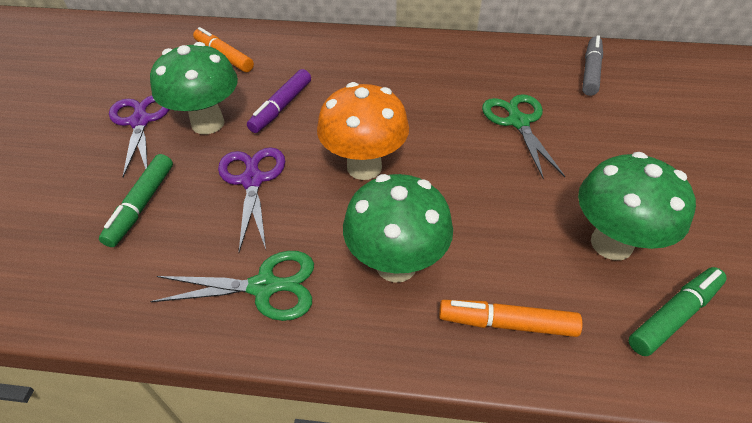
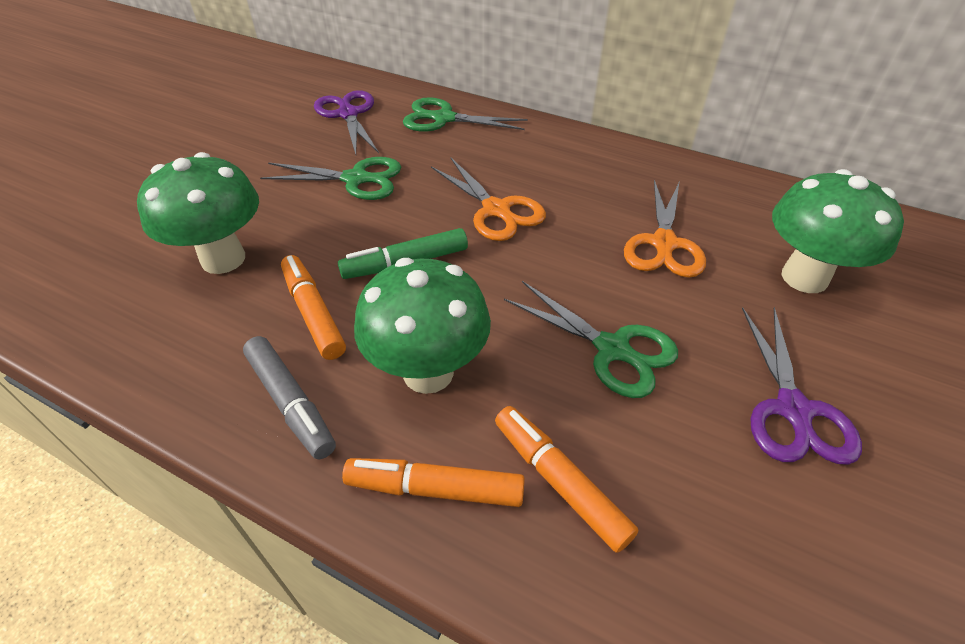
green marker: 2 -> 1
green scissors: 2 -> 3
orange marker: 2 -> 3
orange mushroom: 1 -> 0
orange scissors: 0 -> 2
purple marker: 1 -> 0

